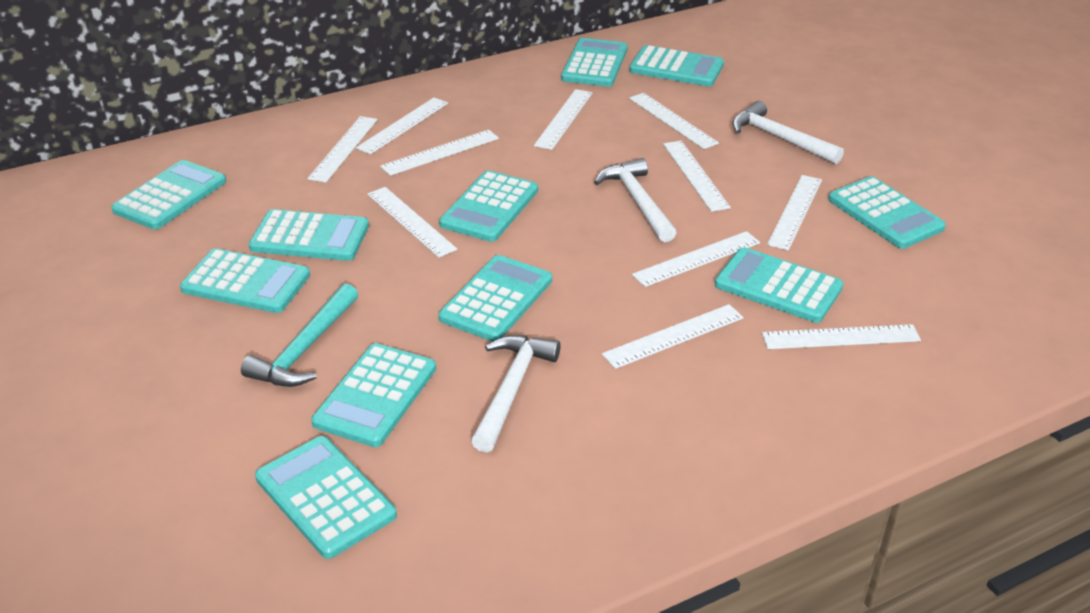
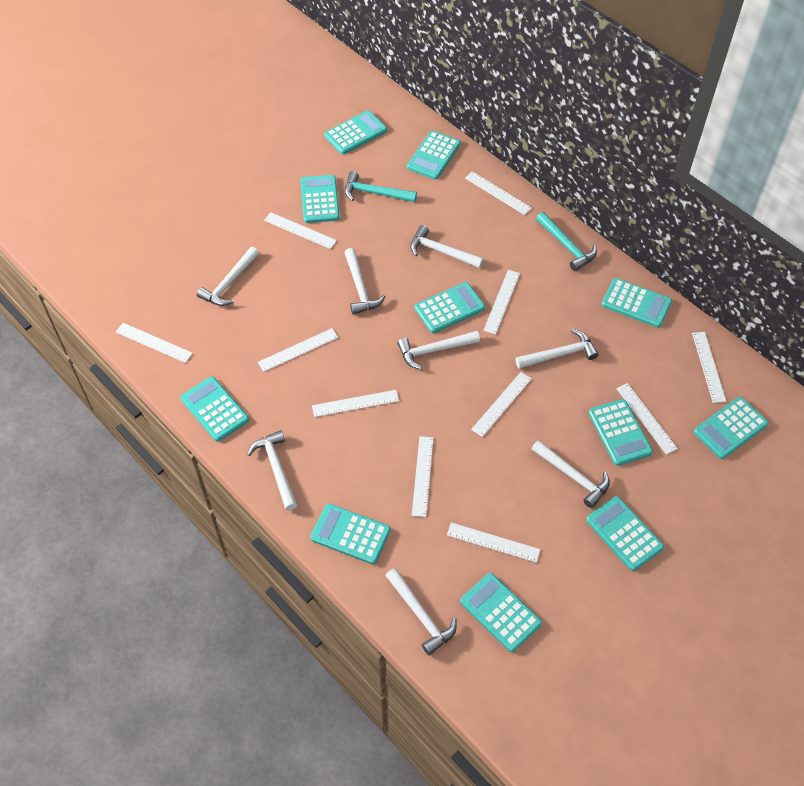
turquoise hammer: 1 -> 2
white hammer: 3 -> 8

